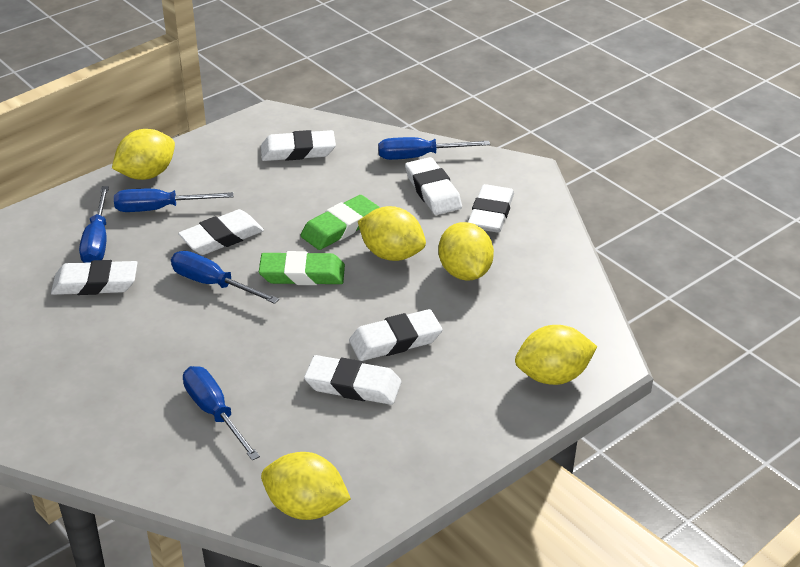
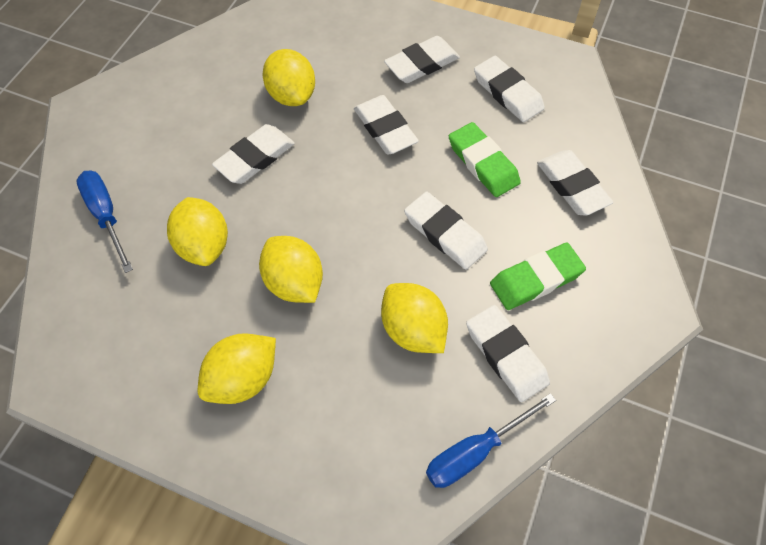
blue screwdriver: 5 -> 2

